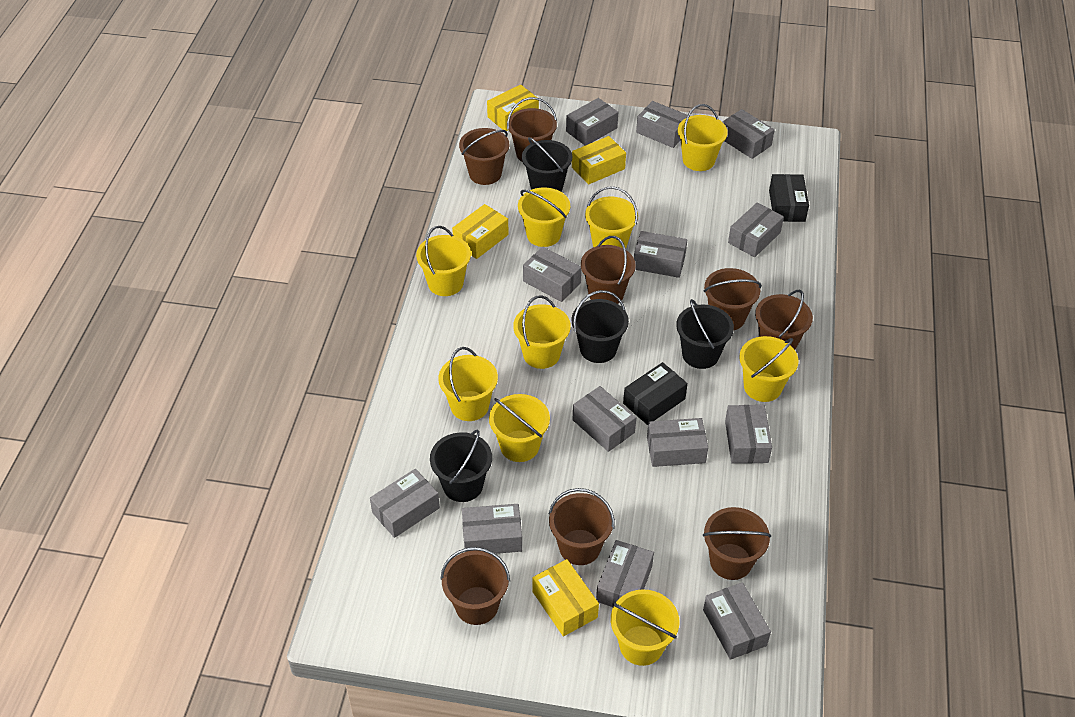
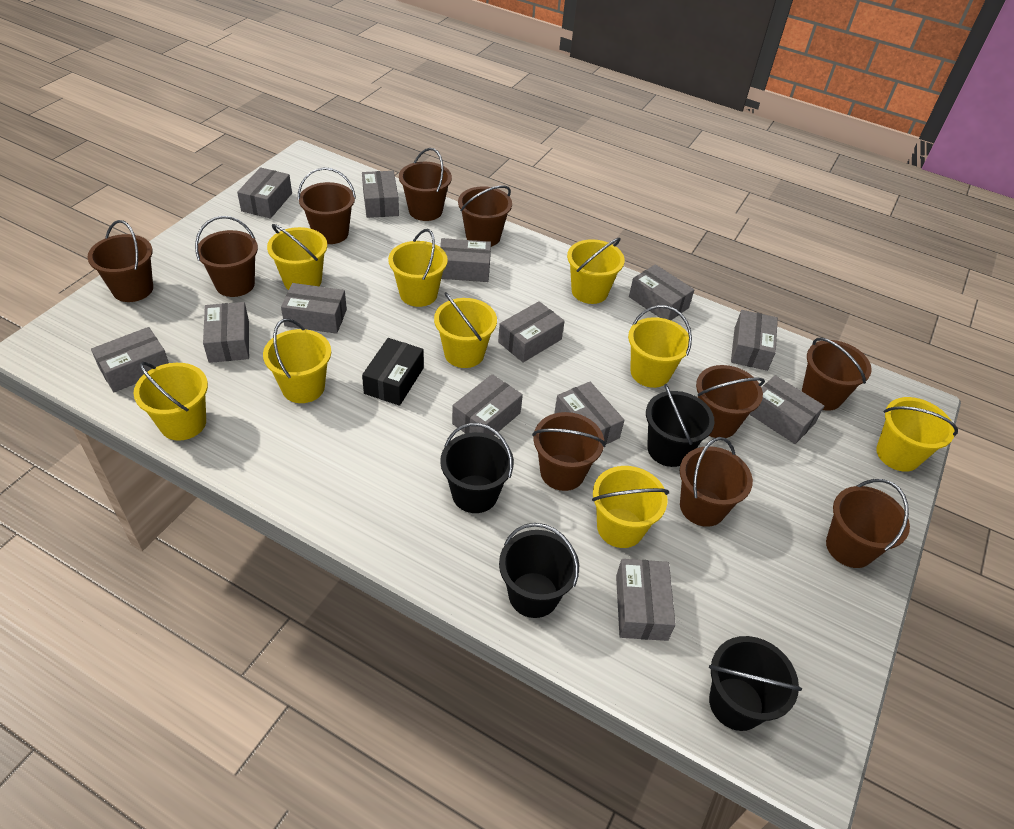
black box: 2 -> 1
brown bucket: 8 -> 10
yellow box: 4 -> 0

